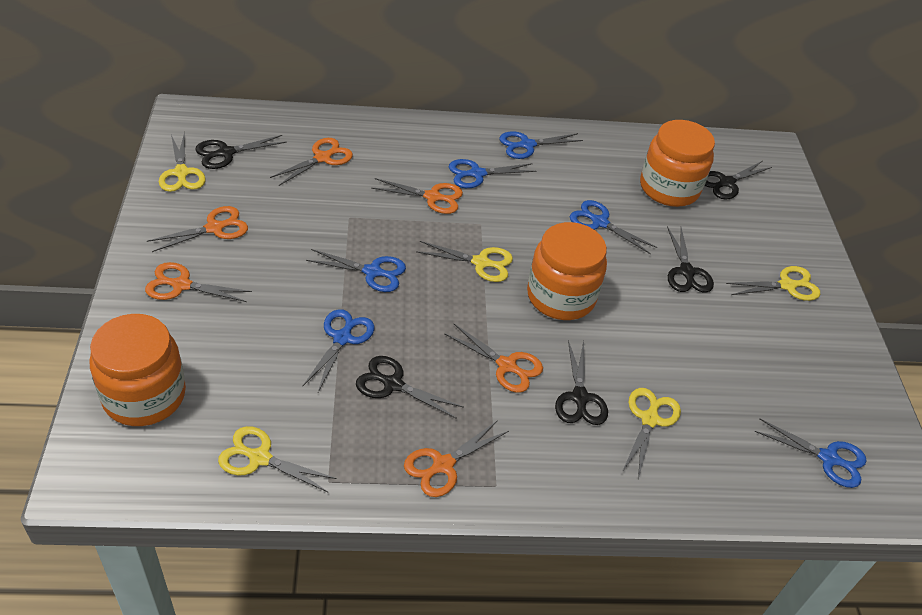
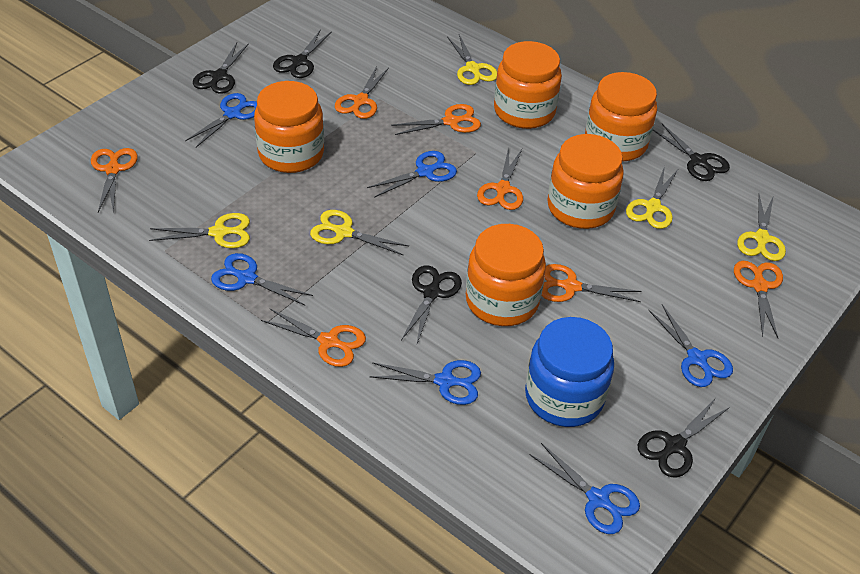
blue jar: 0 -> 1
orange jar: 3 -> 5
orange scissors: 6 -> 7

